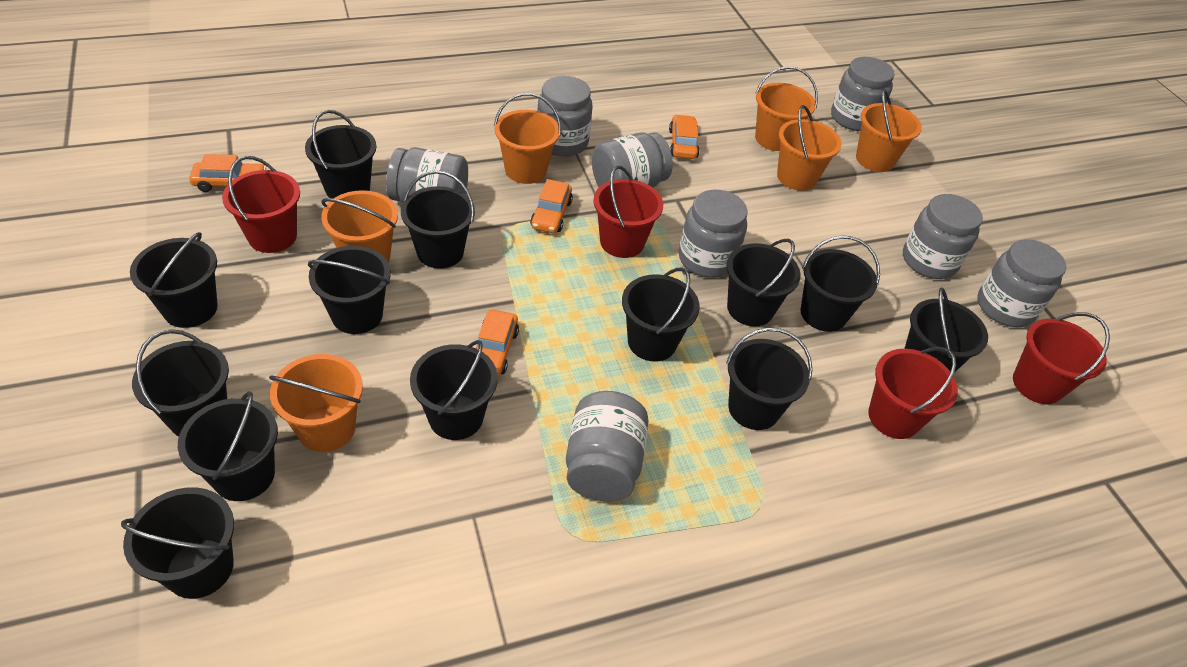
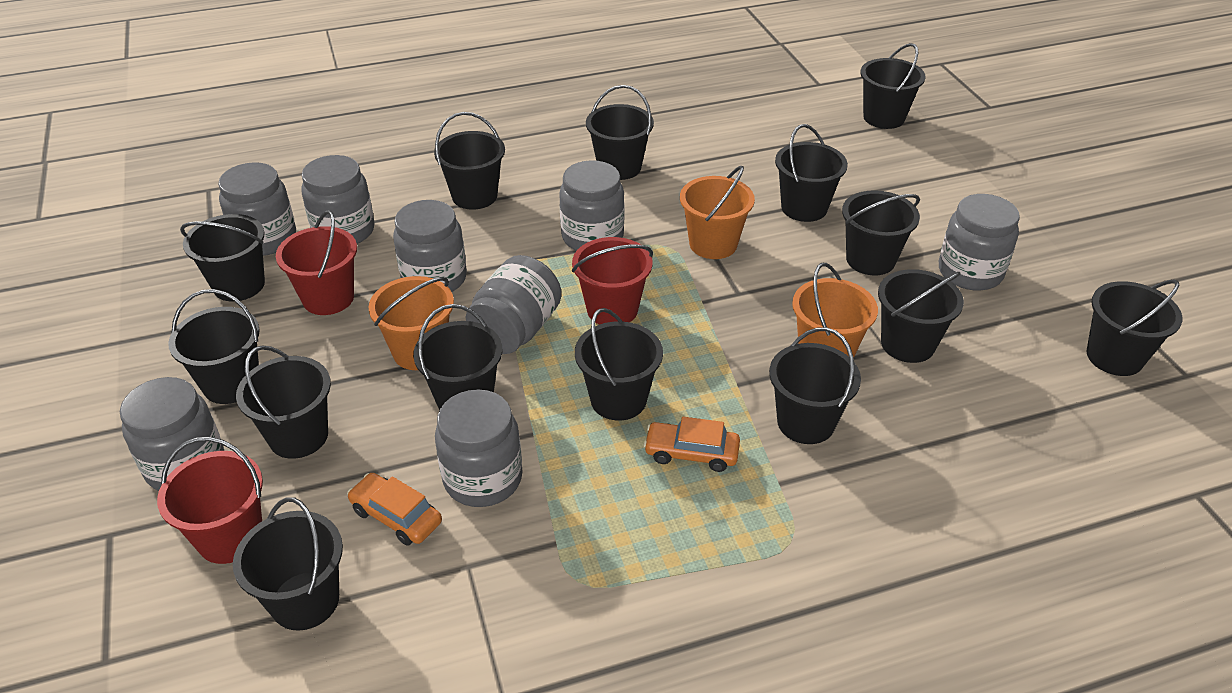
black bucket: 13 -> 14
orange bucket: 6 -> 3
orange car: 4 -> 2
red bucket: 4 -> 3

